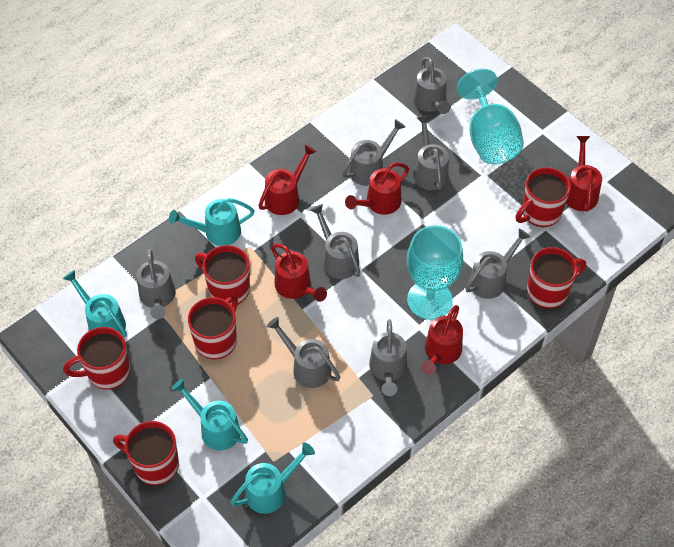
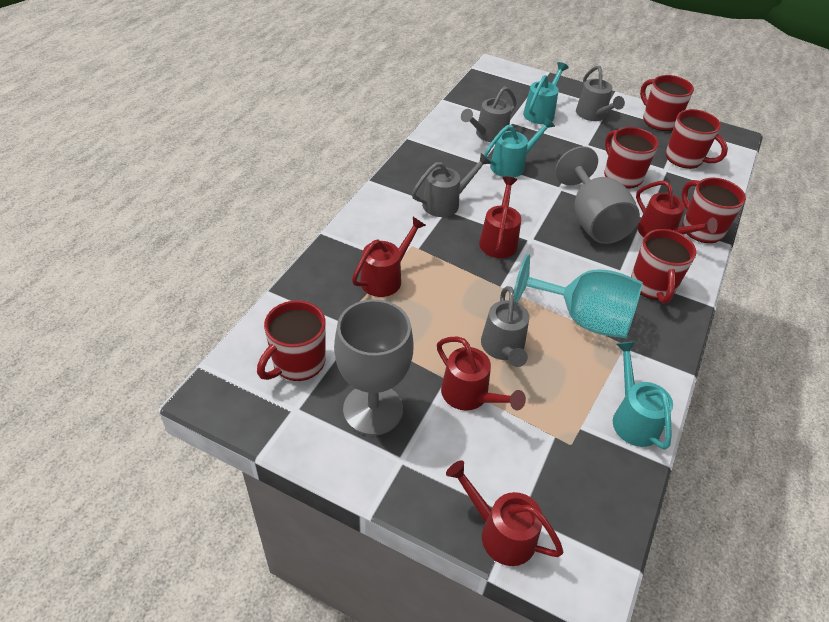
grey goblet: 0 -> 2
grey watering can: 8 -> 4
turquoise goblet: 2 -> 1
turquoise watering can: 4 -> 3

